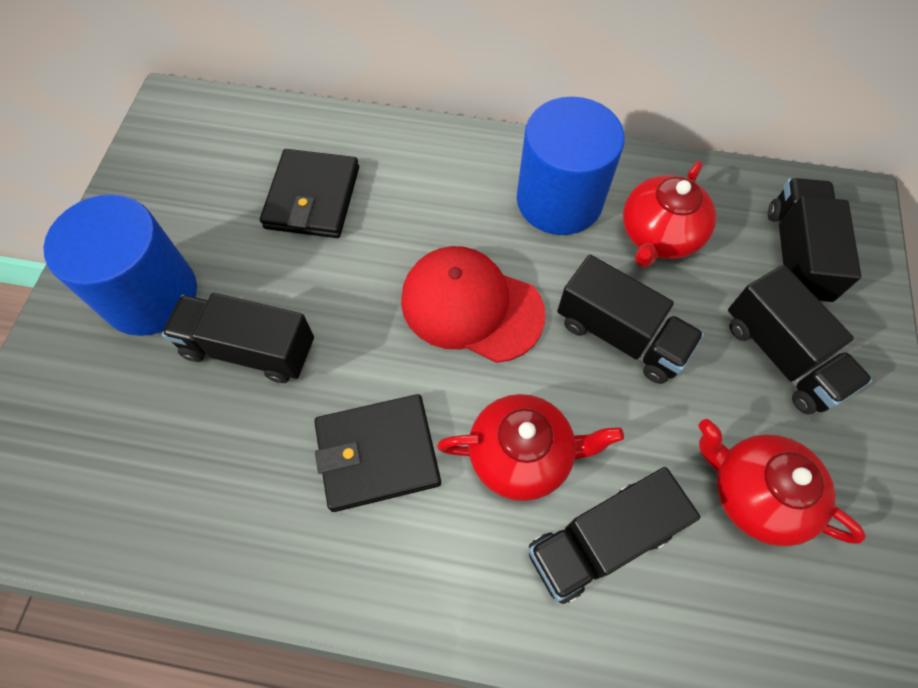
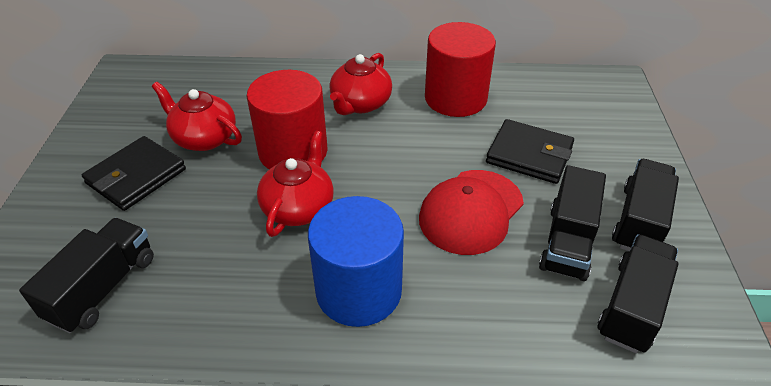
black truck: 5 -> 4
blue cylinder: 2 -> 1
red cylinder: 0 -> 2

